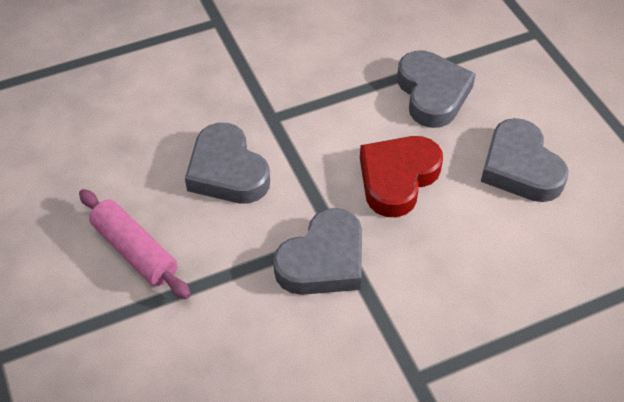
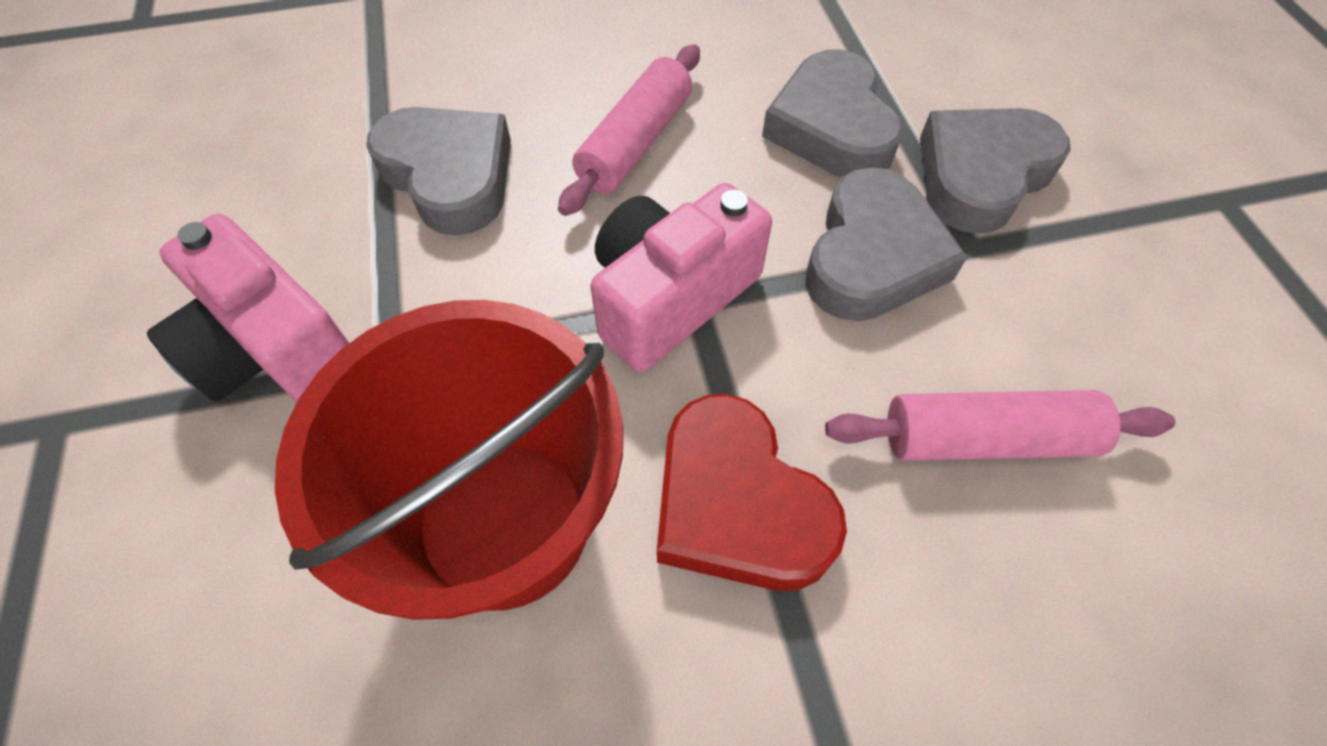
pink camera: 0 -> 2
pink rolling pin: 1 -> 2
red bucket: 0 -> 1

